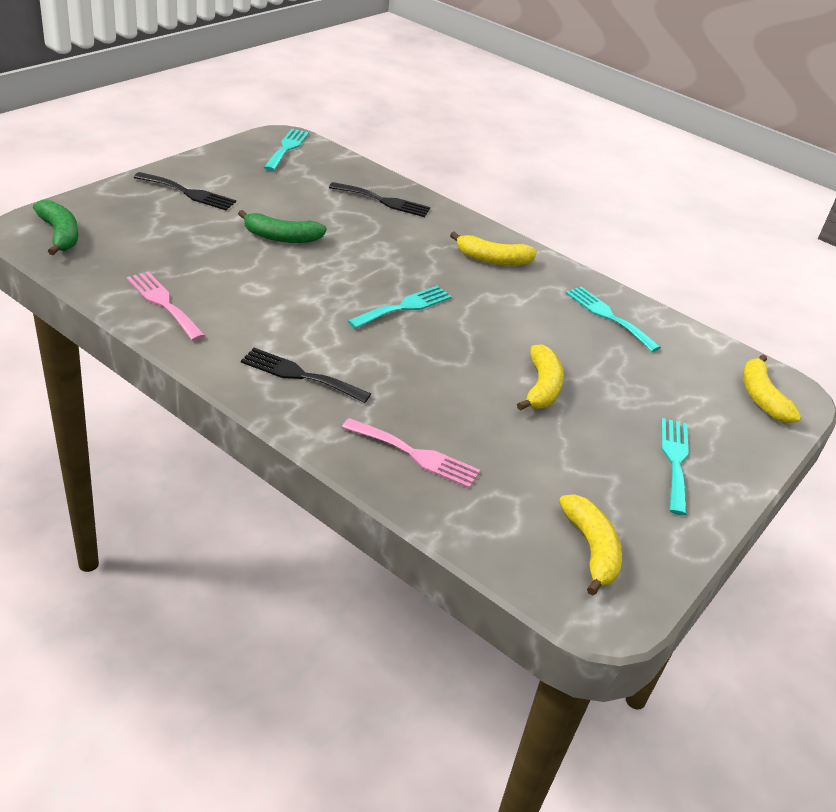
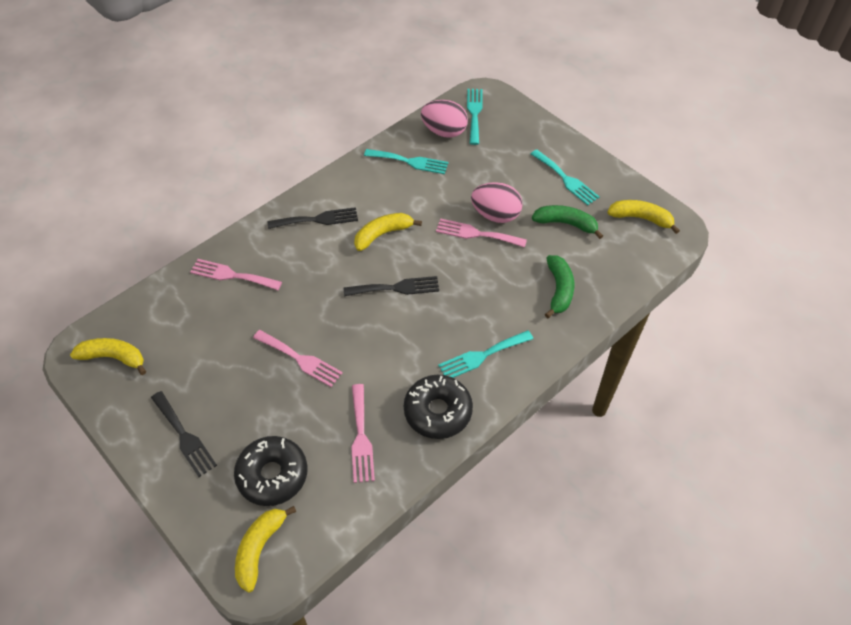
black donut: 0 -> 2
pink egg: 0 -> 2
pink fork: 2 -> 4

